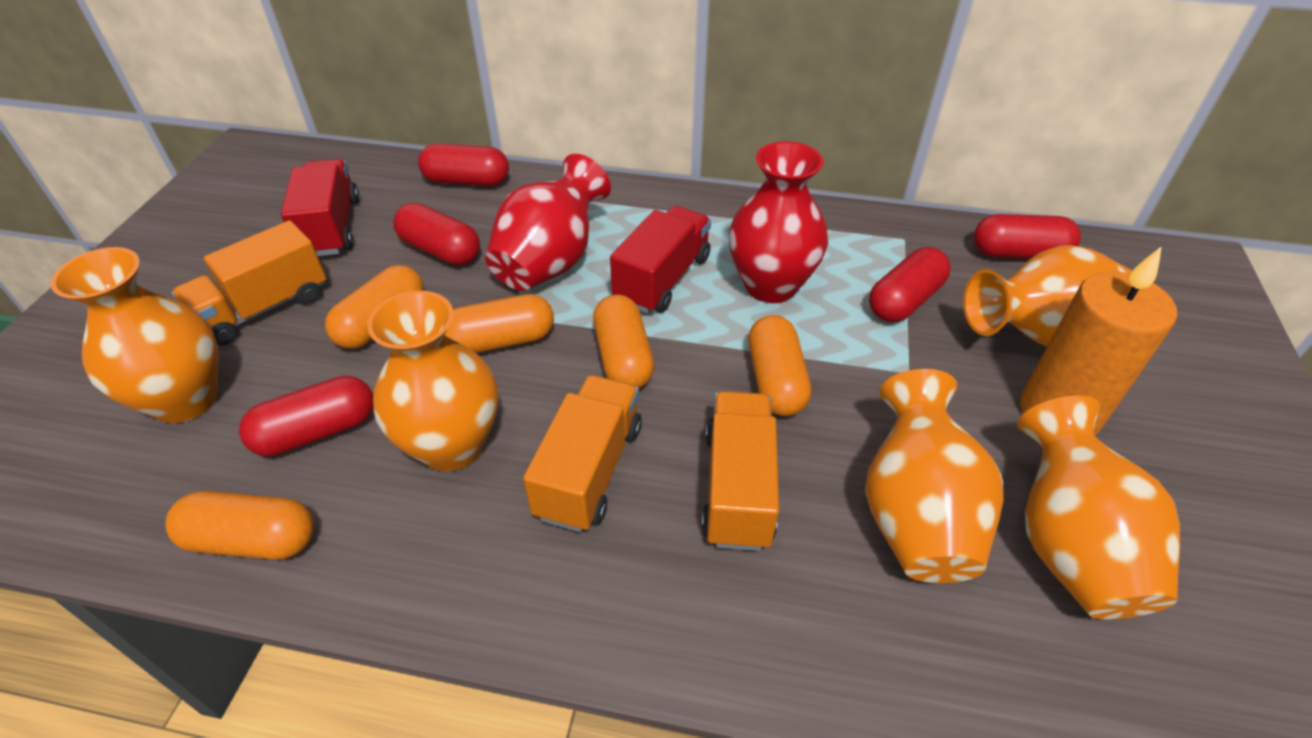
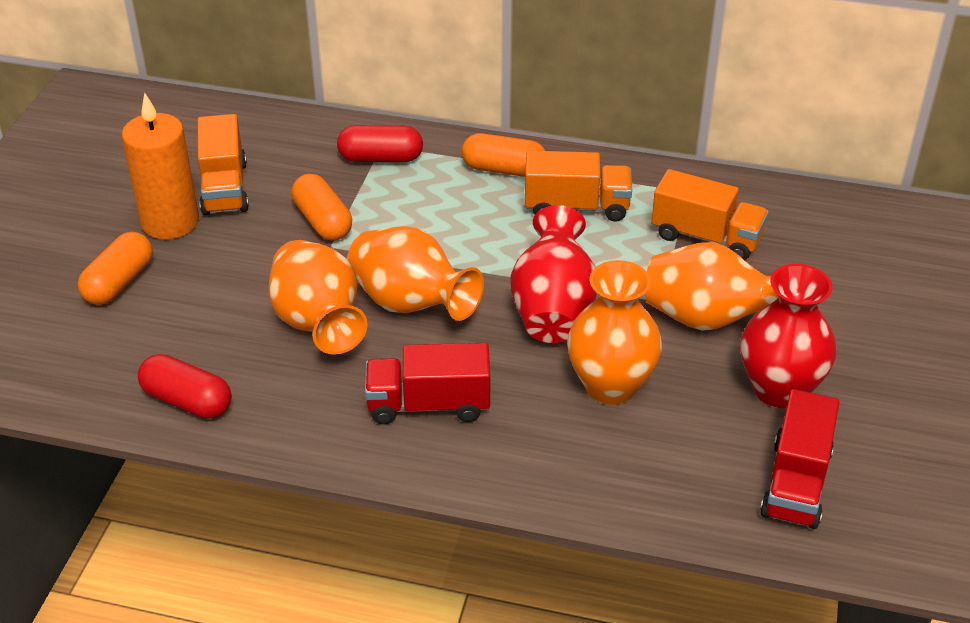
orange capsule: 5 -> 3
orange vase: 5 -> 4
red capsule: 5 -> 2

